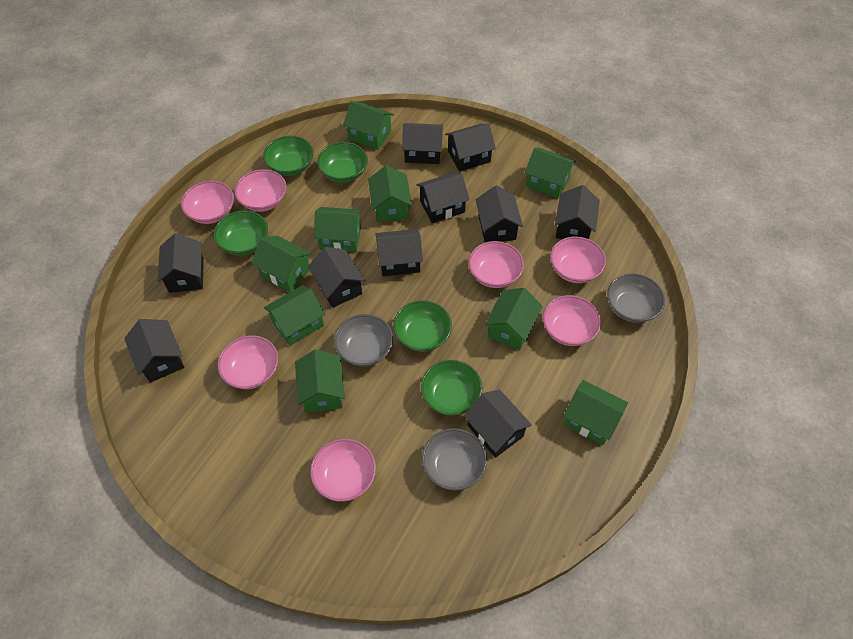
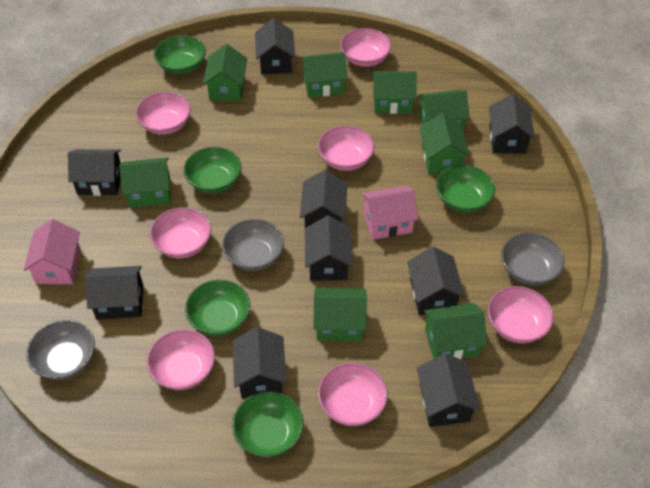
black house: 10 -> 9
green house: 9 -> 8
pink house: 0 -> 2

